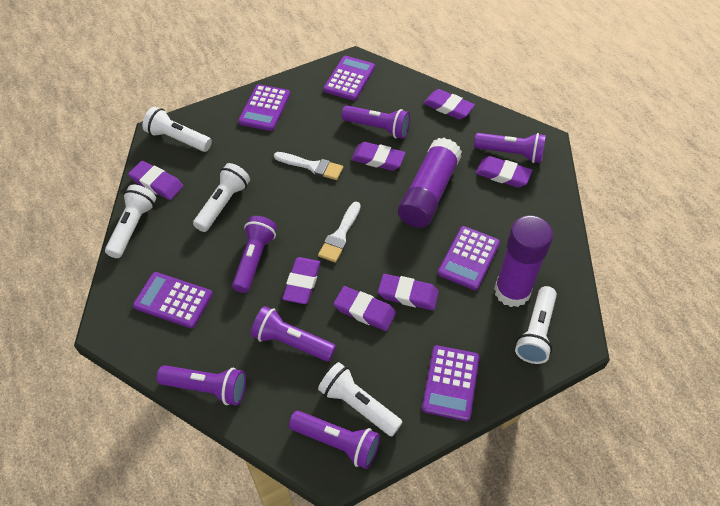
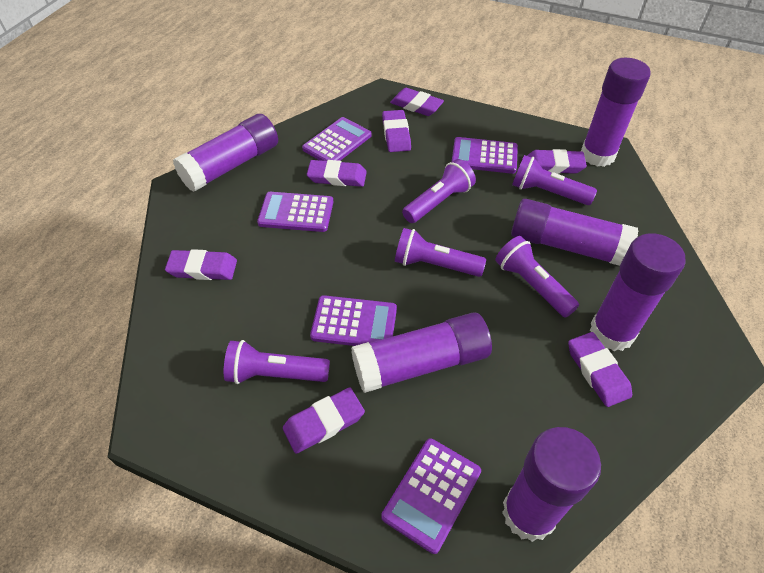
purple flashlight: 6 -> 5
purple glue stick: 2 -> 6
white brush: 2 -> 0
white flashlight: 5 -> 0

